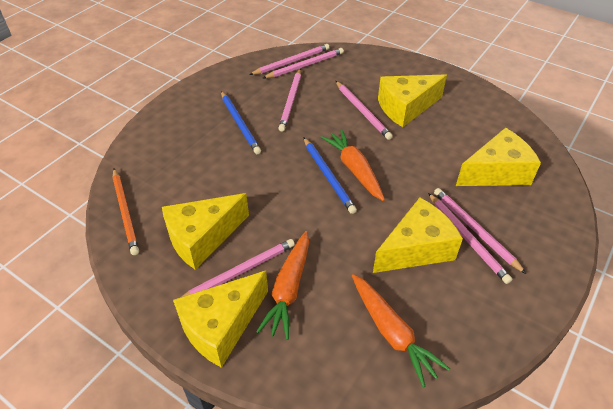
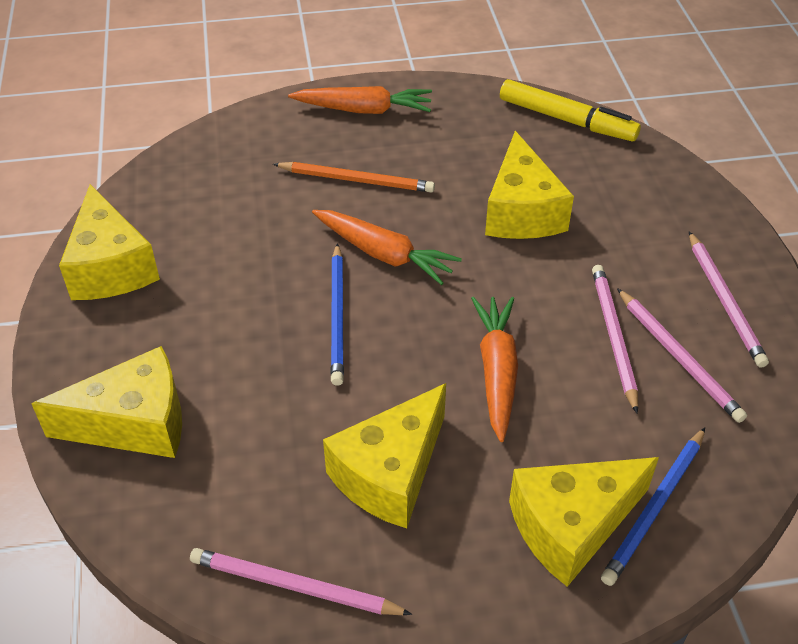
pink pencil: 7 -> 4
yellow marker: 0 -> 1

